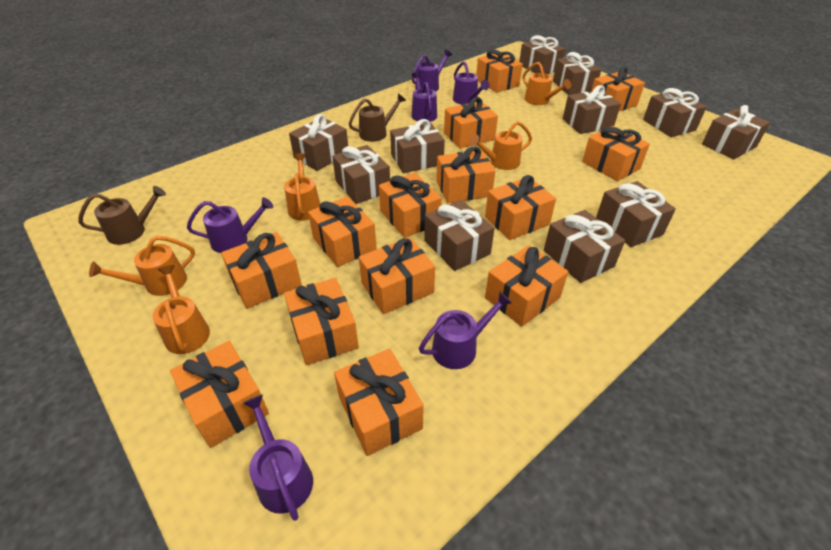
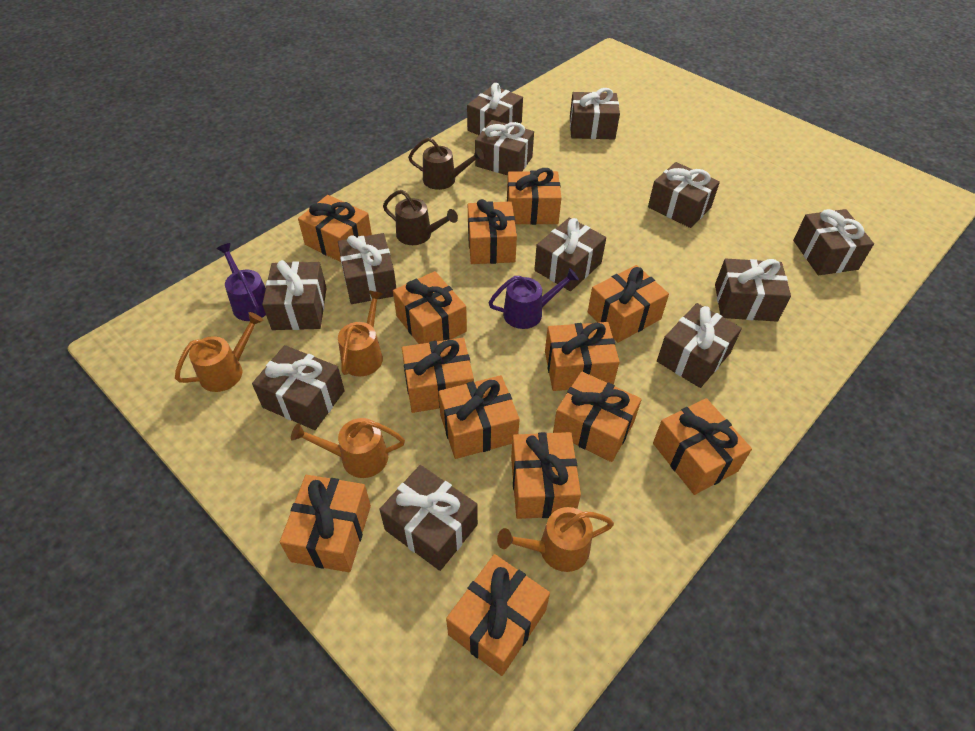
brown gift: 11 -> 12
orange gift: 14 -> 13
orange watering can: 5 -> 4
purple watering can: 6 -> 2

